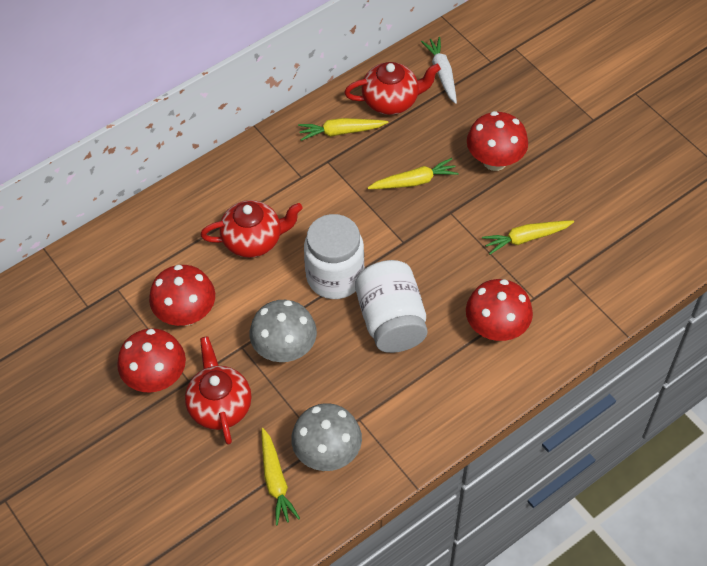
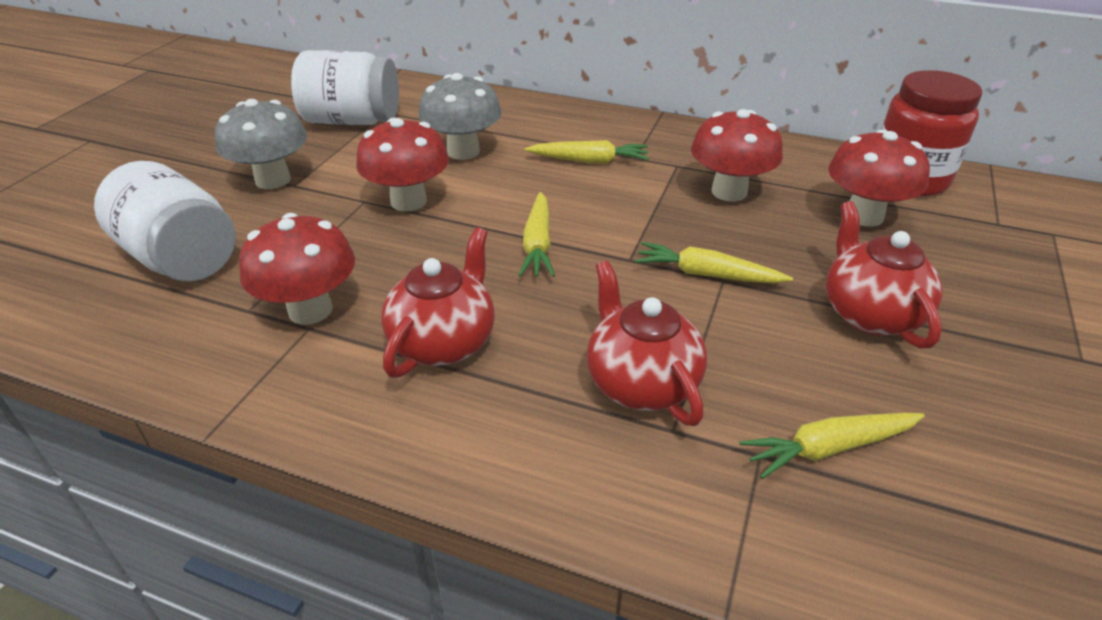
red jar: 0 -> 1
white carrot: 1 -> 0

